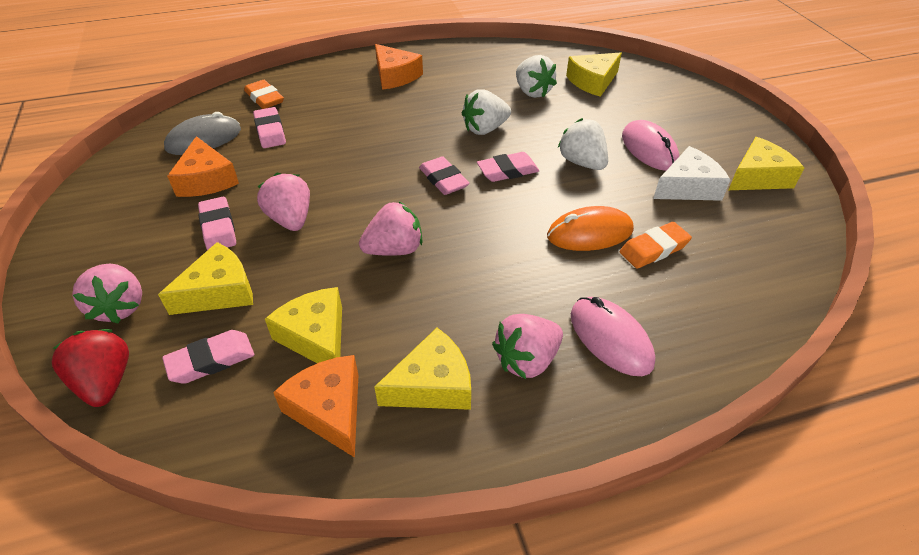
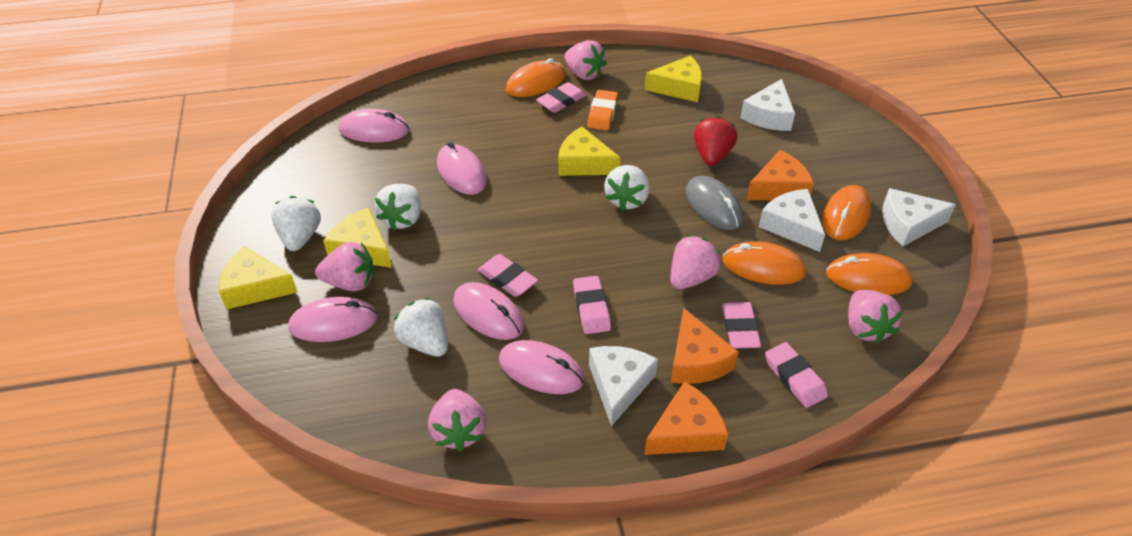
orange eraser: 2 -> 1
orange mouse: 1 -> 4
pink mouse: 2 -> 5
pink strawberry: 4 -> 5
white cheese: 1 -> 4
white strawberry: 3 -> 4
yellow cheese: 5 -> 4

